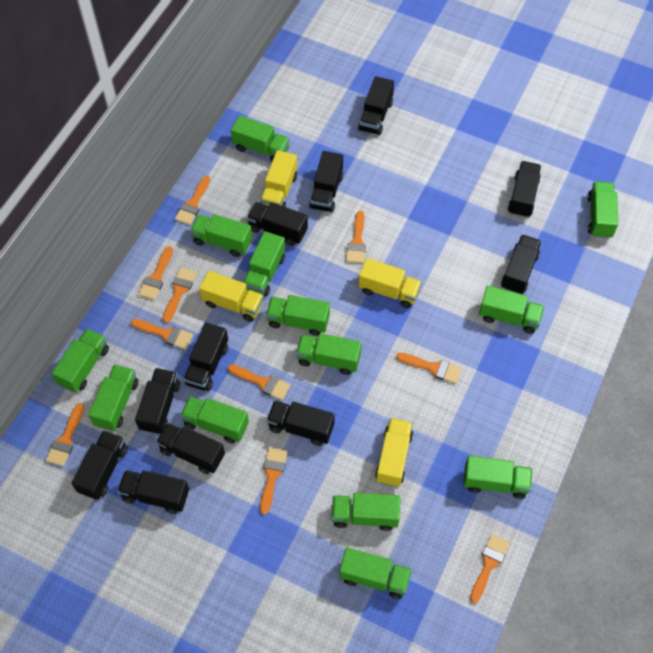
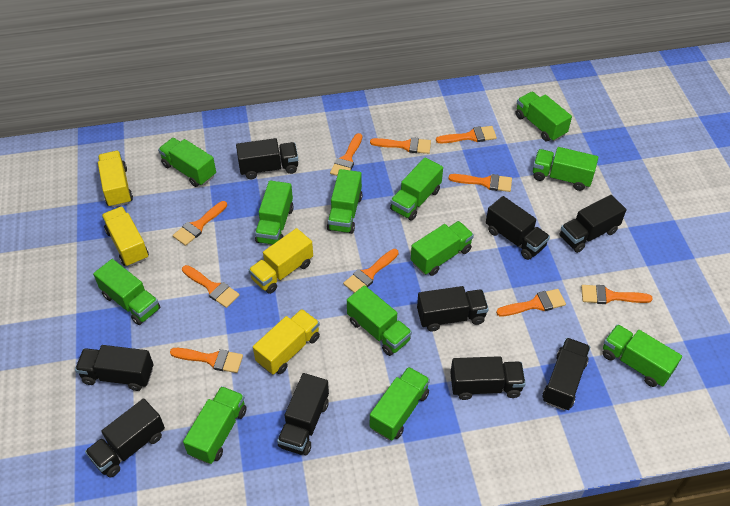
black truck: 11 -> 9
green truck: 13 -> 12

